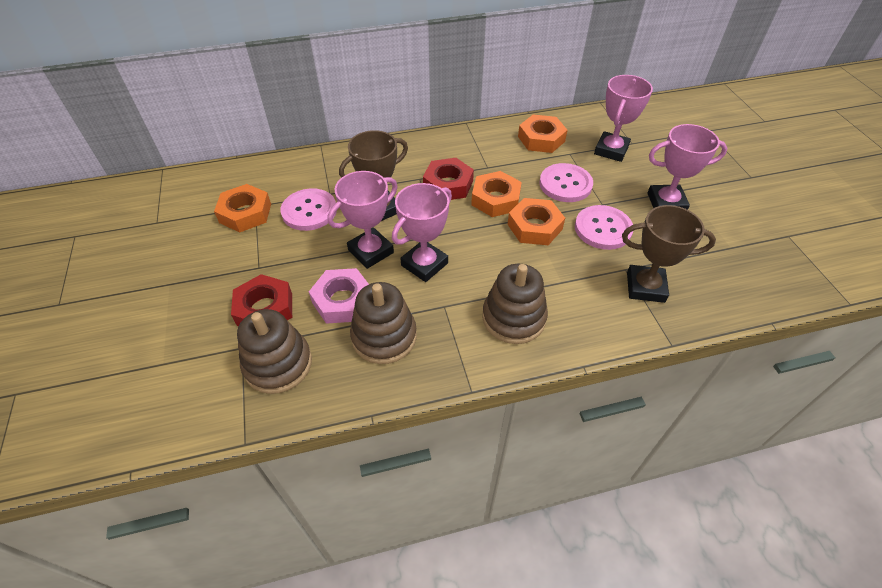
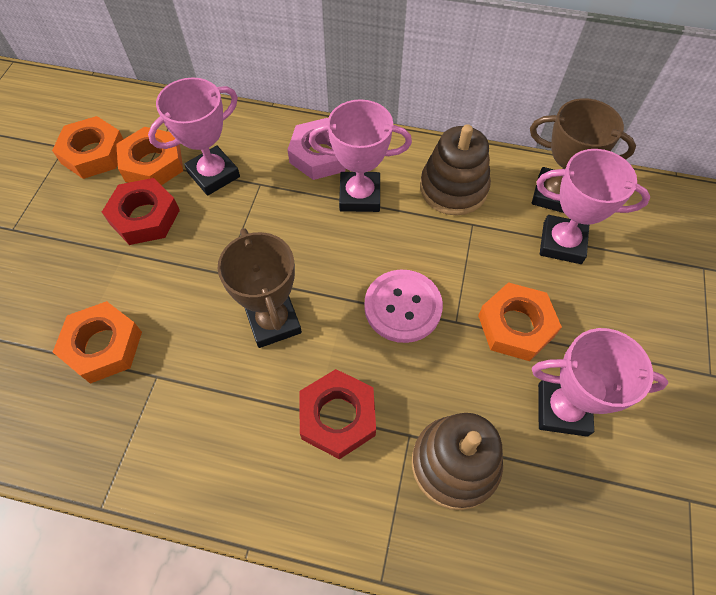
brown stacking toy: 3 -> 2
pink button: 3 -> 1

